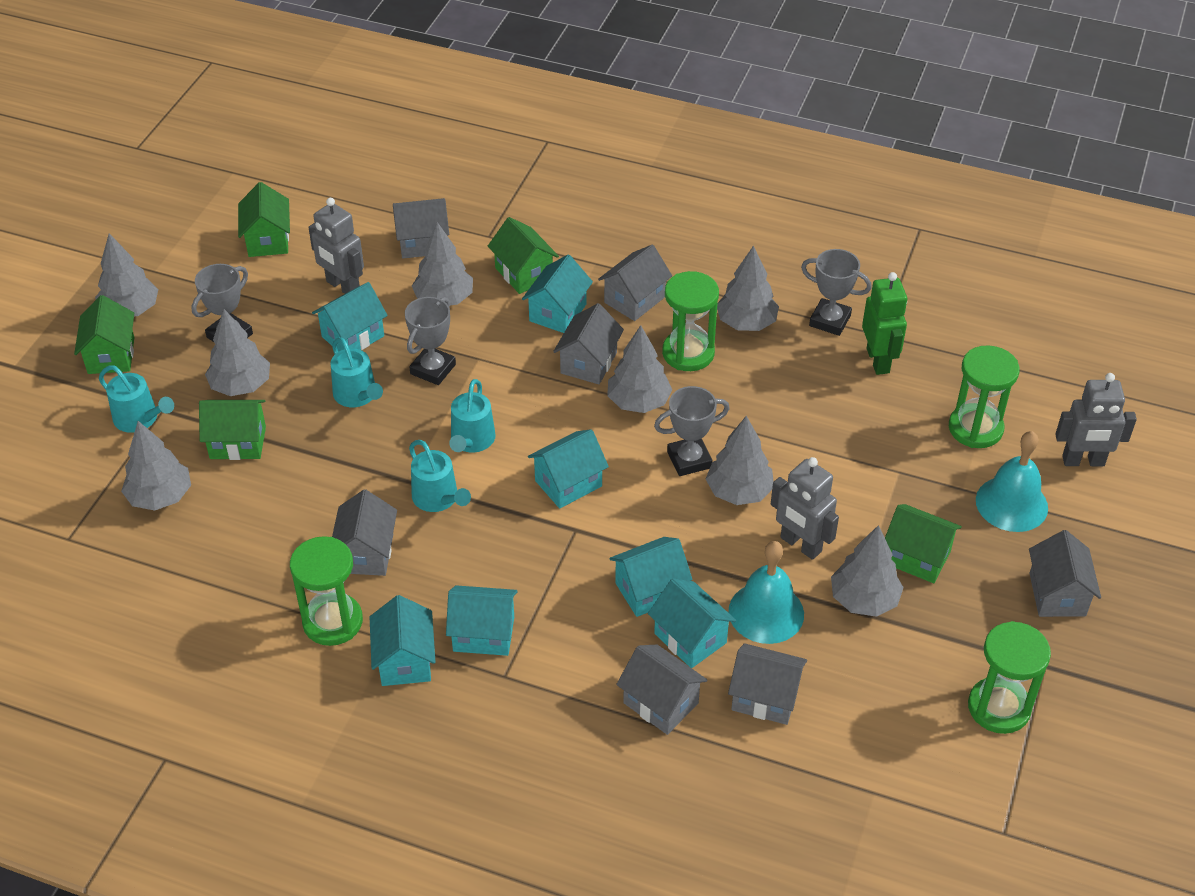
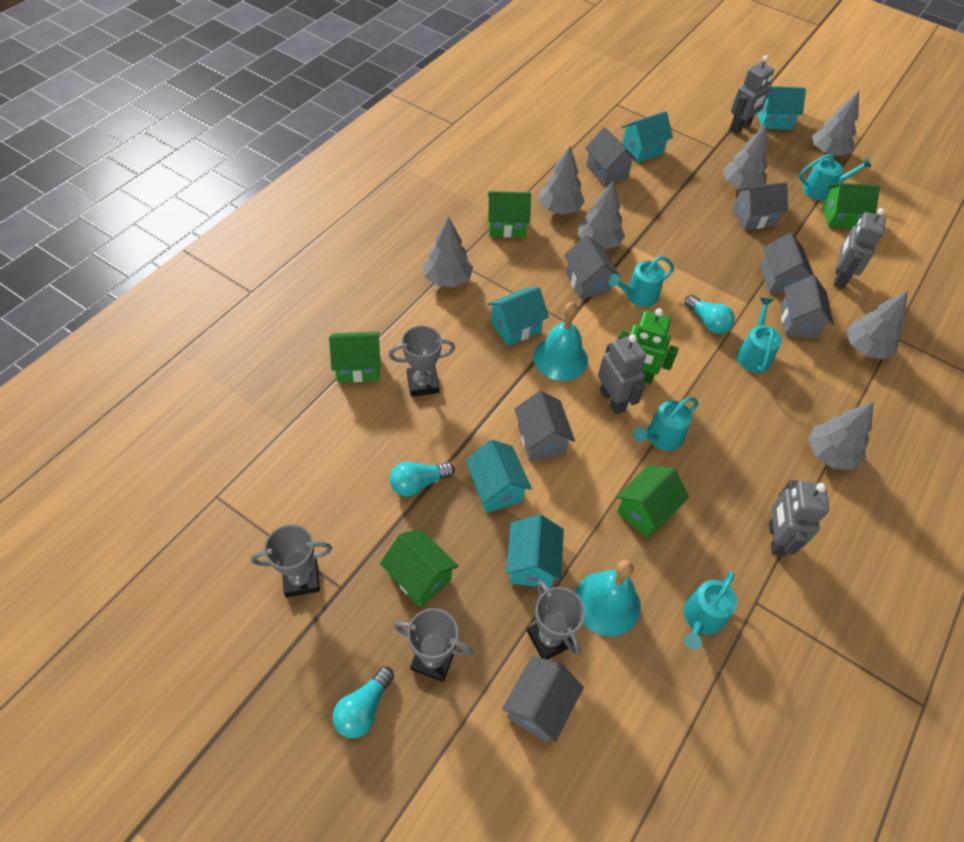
green hourglass: 4 -> 0
grey robot: 3 -> 4
grey tree: 8 -> 7
turquoise house: 7 -> 5
turquoise light bulb: 0 -> 3
turquoise watering can: 4 -> 5

